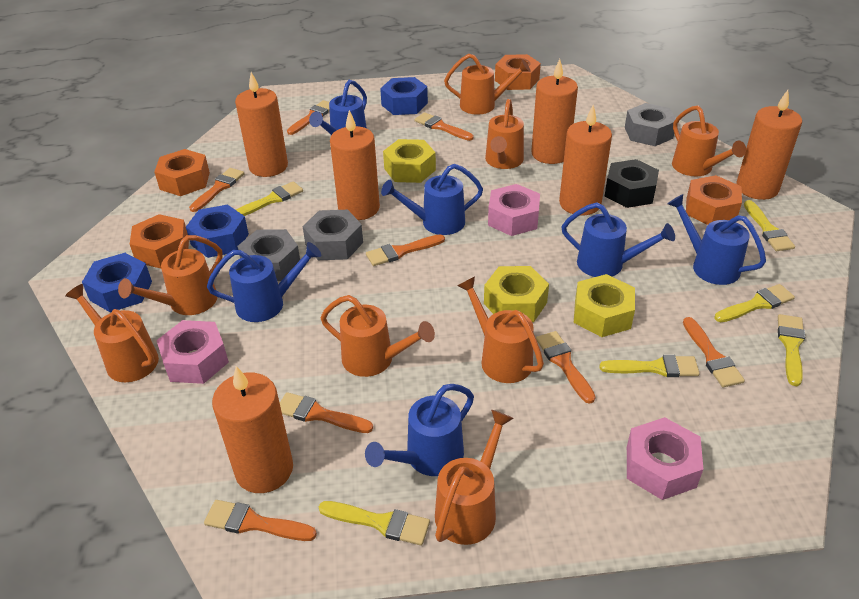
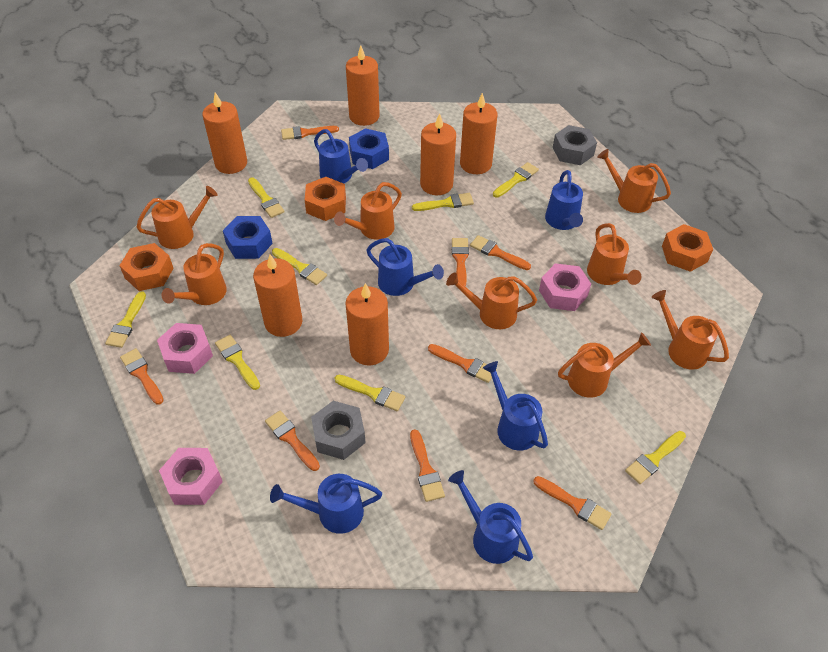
black nut: 1 -> 0
blue nut: 3 -> 2
grey nut: 3 -> 2
orange nut: 4 -> 3
yellow brush: 6 -> 8
yellow nut: 3 -> 0

